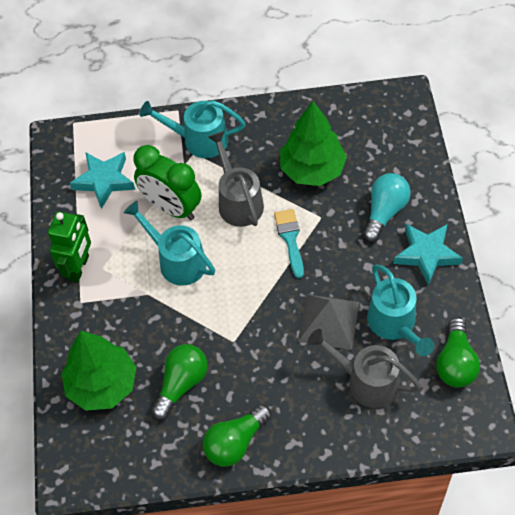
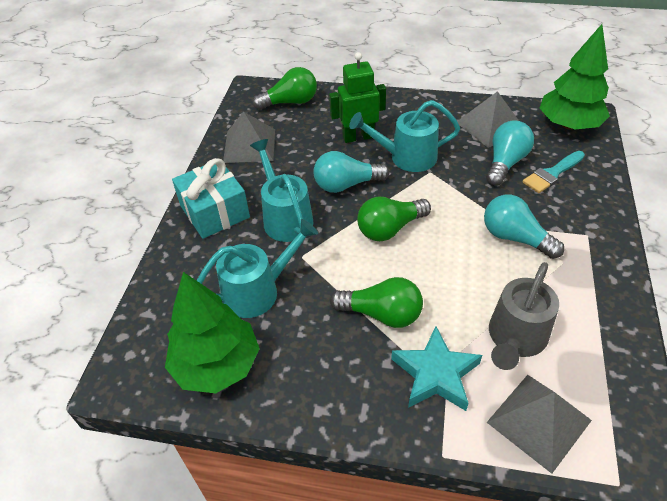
green clock: 1 -> 0
grey pyramid: 1 -> 3
grey watering can: 2 -> 1
turquoise gift: 0 -> 1
turquoise light bulb: 1 -> 3
turquoise star: 2 -> 1

